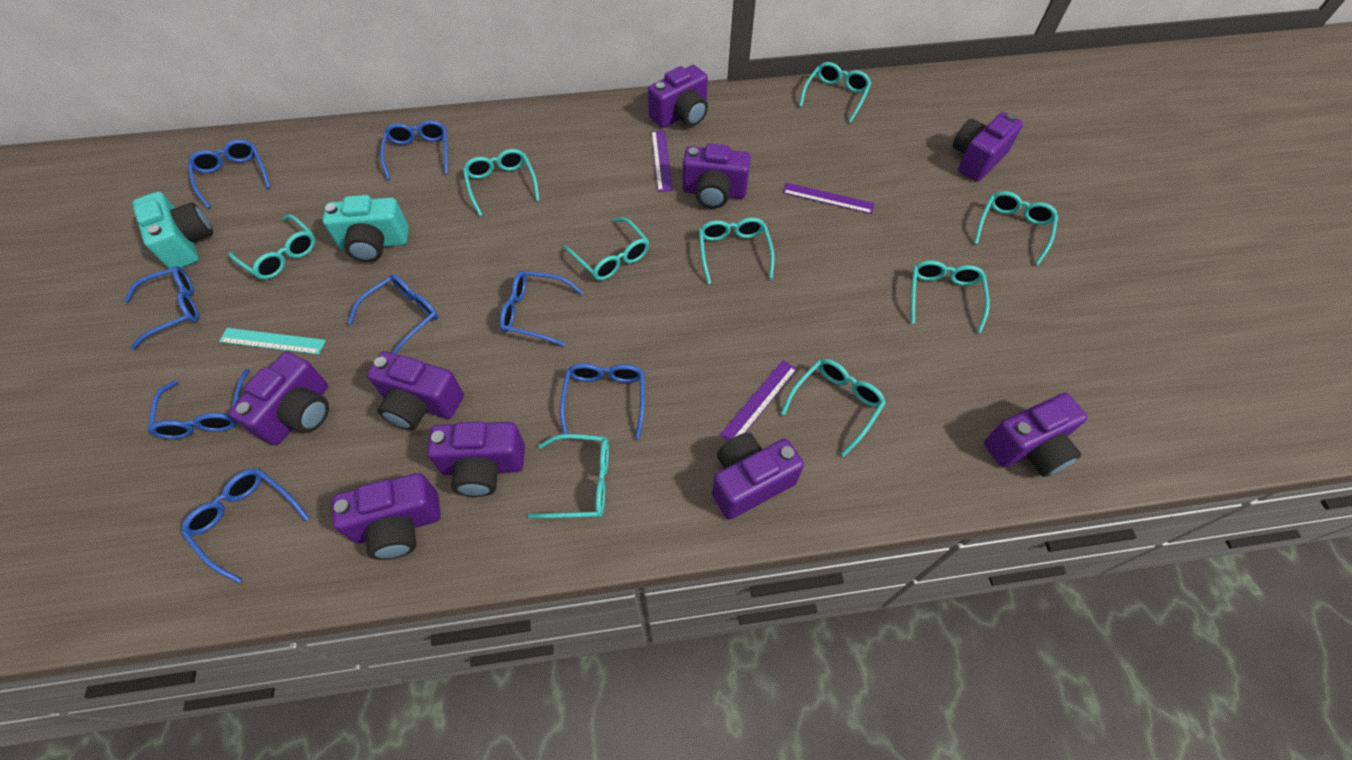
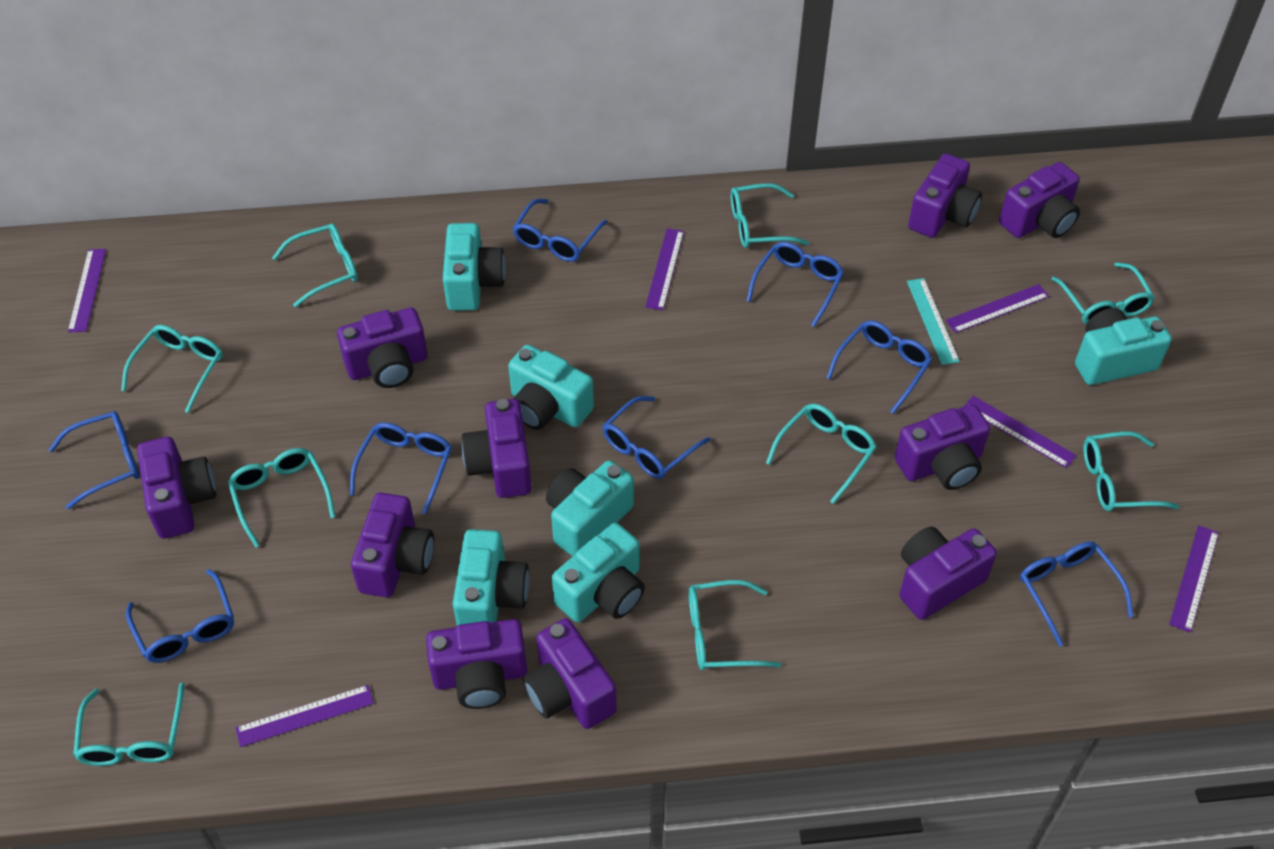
purple camera: 9 -> 10
purple ruler: 3 -> 6
turquoise camera: 2 -> 6

